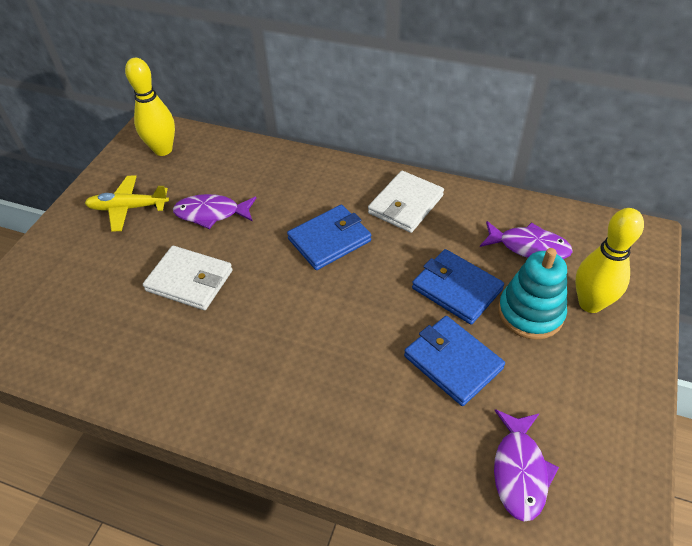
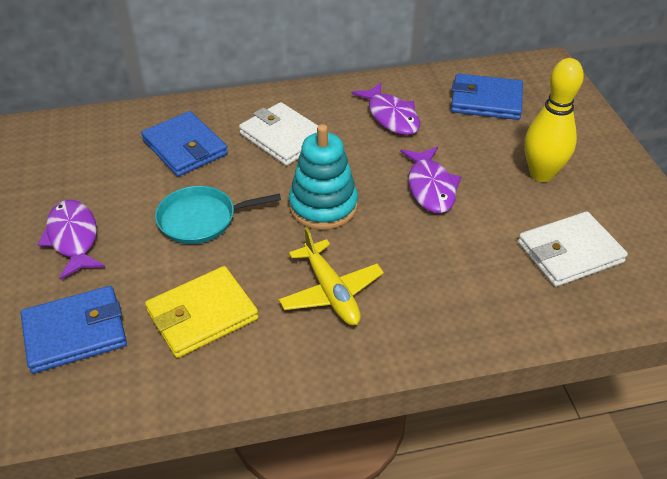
turquoise pan: 0 -> 1
yellow bowling pin: 2 -> 1
yellow wallet: 0 -> 1

